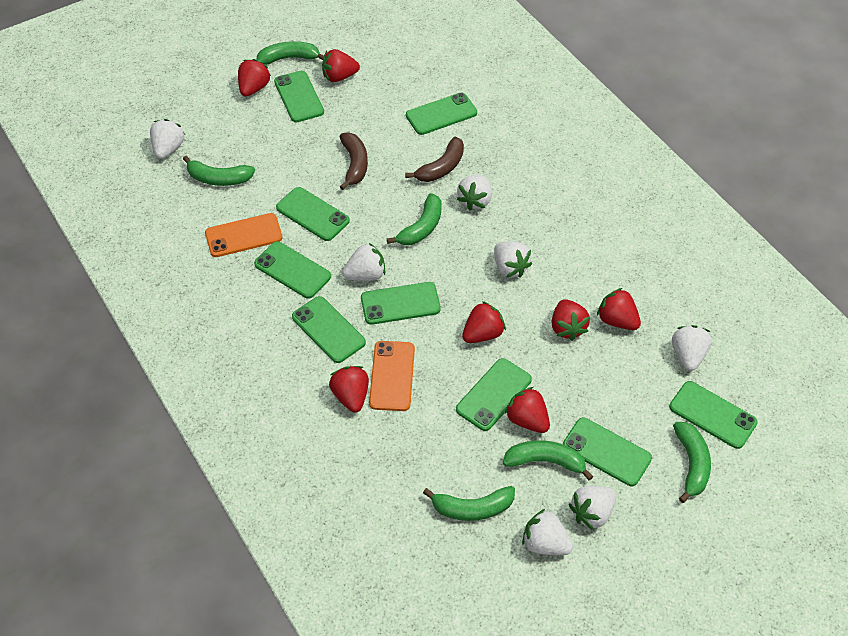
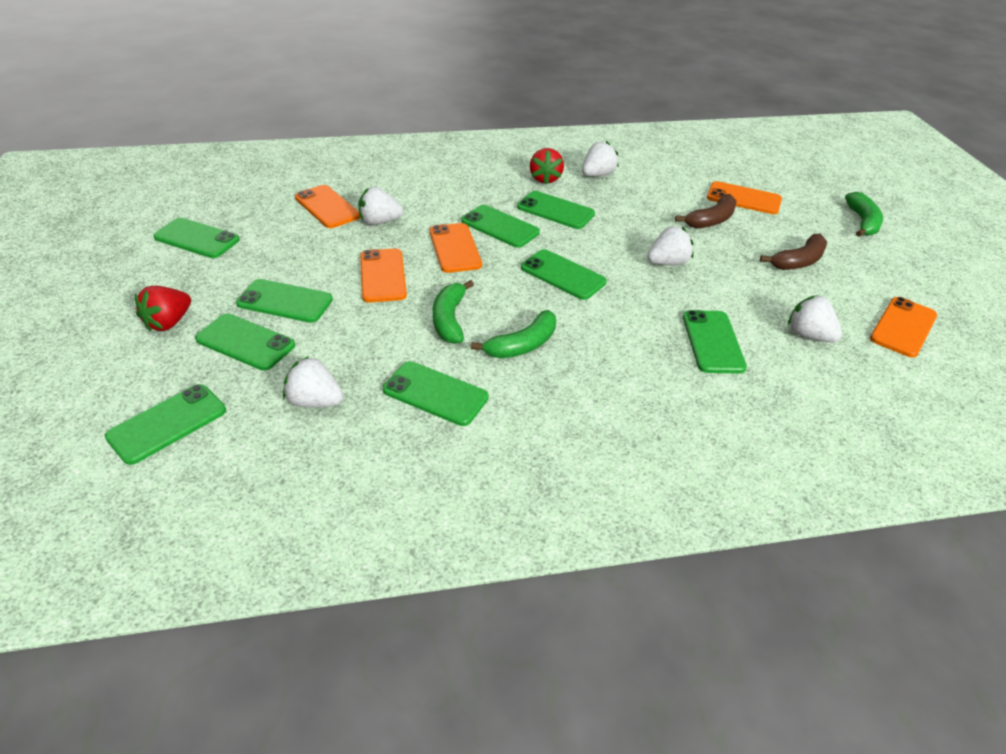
green banana: 6 -> 3
orange phone: 2 -> 5
red strawberry: 7 -> 2
white strawberry: 7 -> 5

